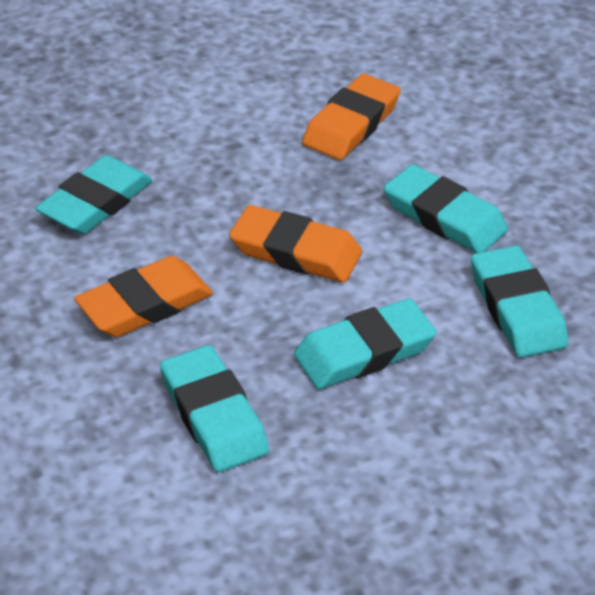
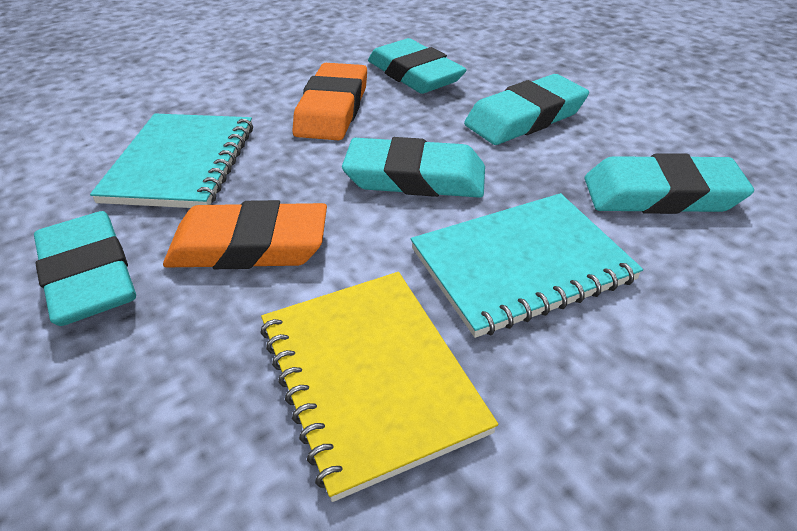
orange eraser: 3 -> 2
turquoise notebook: 0 -> 2
yellow notebook: 0 -> 1

